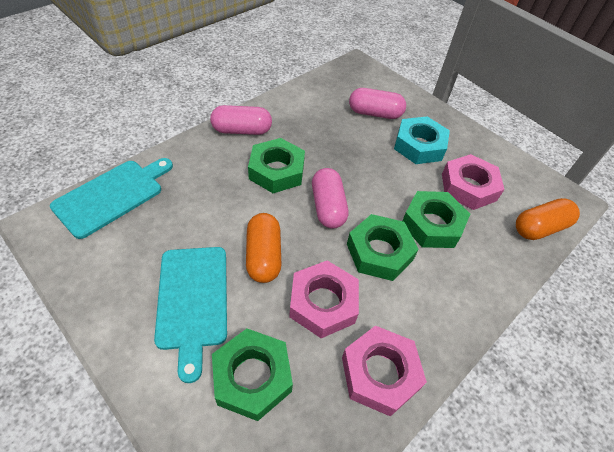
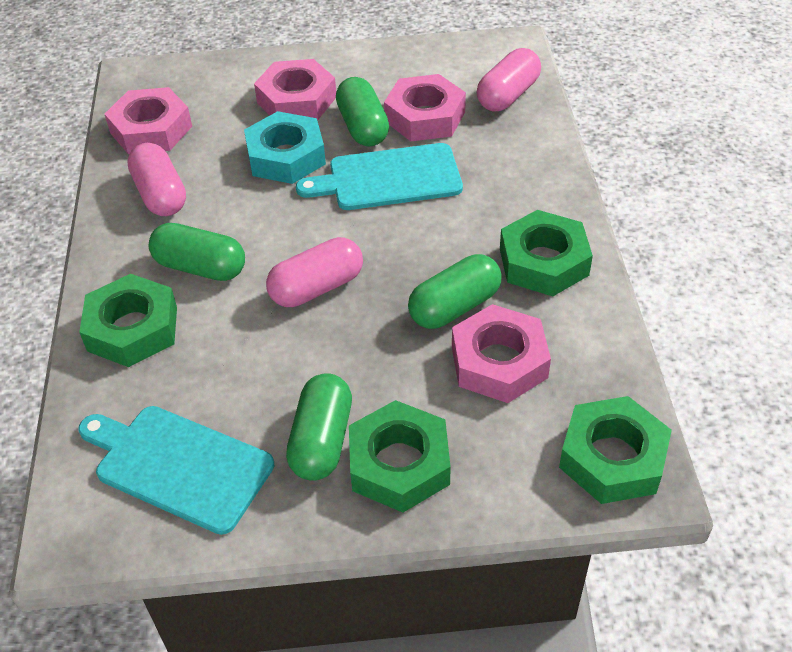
green capsule: 0 -> 4
orange capsule: 2 -> 0
pink nut: 3 -> 4

